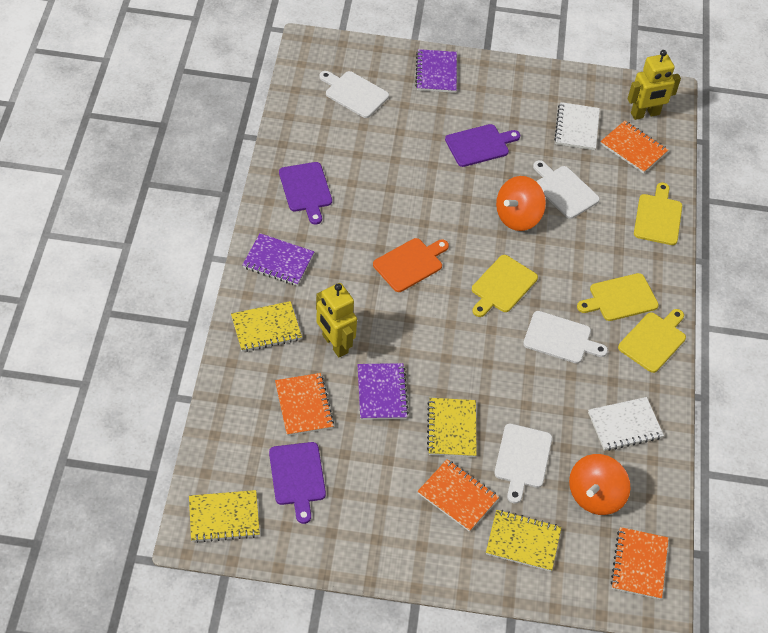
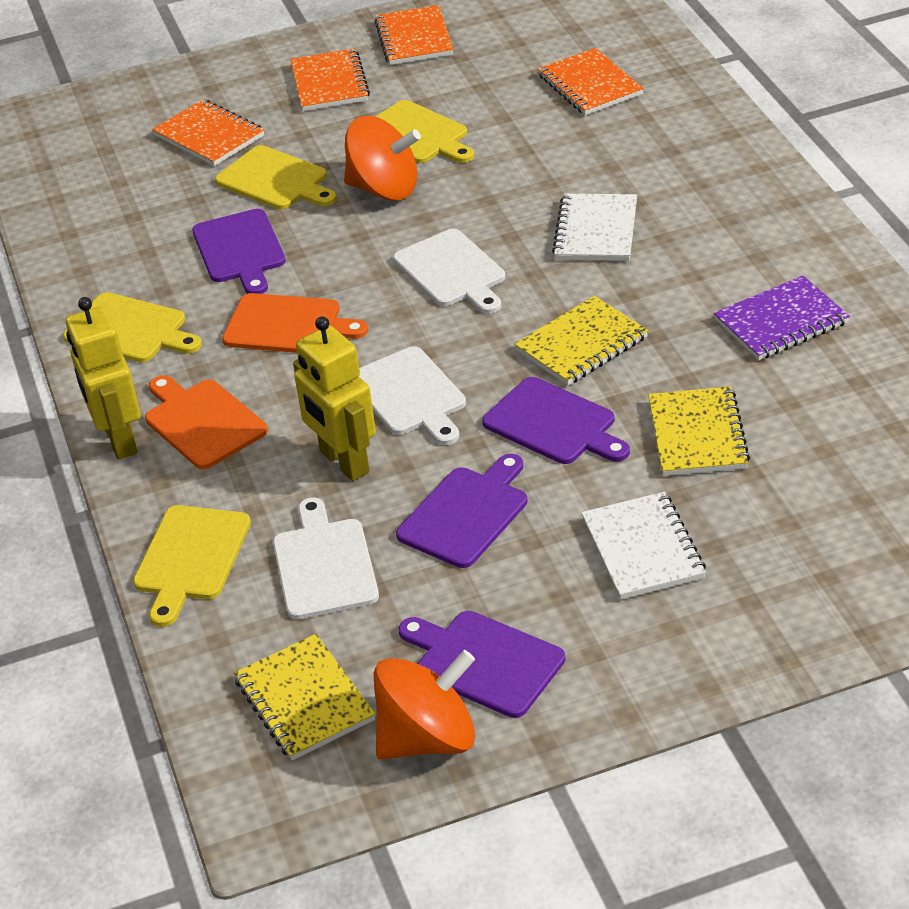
orange cutting board: 1 -> 2
purple cutting board: 3 -> 4
purple notebook: 3 -> 1
white cutting board: 4 -> 3
yellow notebook: 4 -> 3

